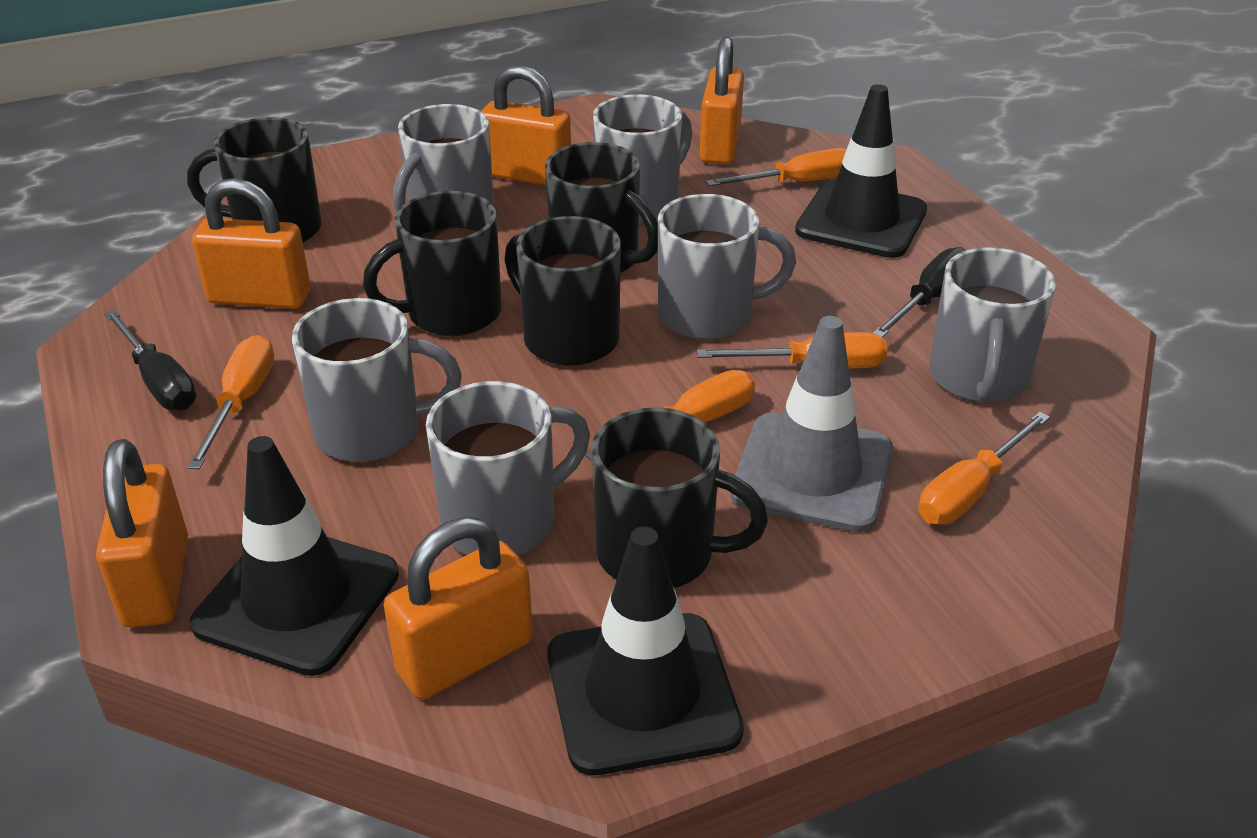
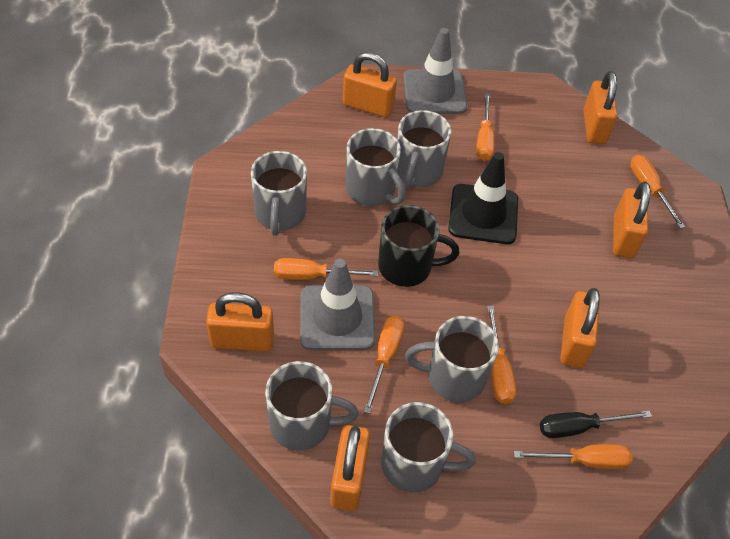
black mug: 5 -> 1
black screwdriver: 2 -> 1
black traffic cone: 3 -> 1
grey traffic cone: 1 -> 2
orange padlock: 5 -> 6
orange screwdriver: 5 -> 6

